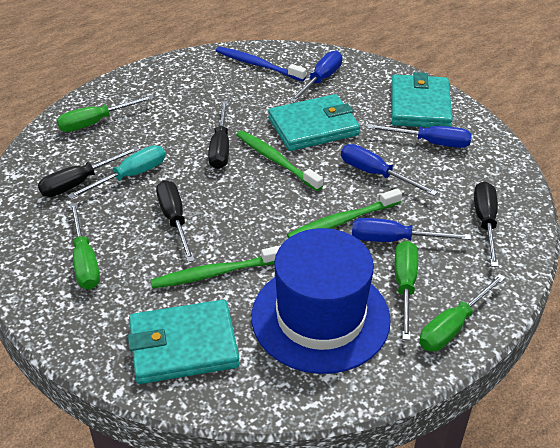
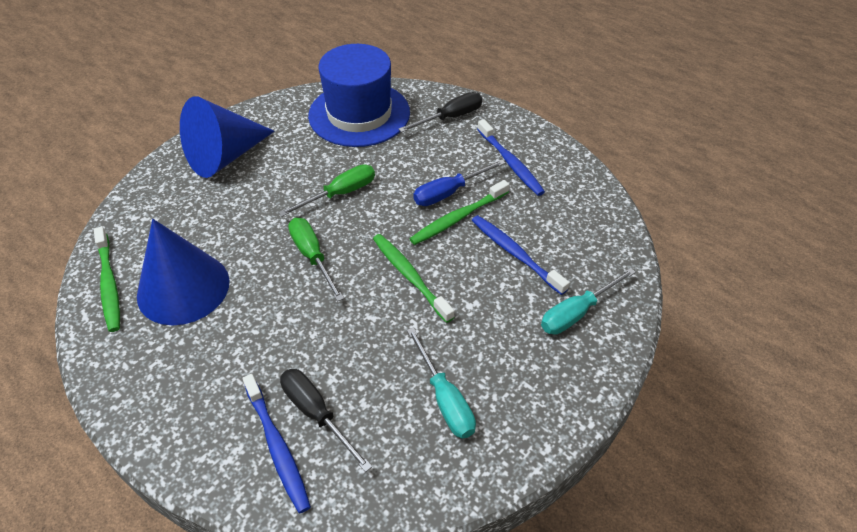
black screwdriver: 4 -> 2
blue cone: 0 -> 2
blue screwdriver: 4 -> 1
blue toothbrush: 1 -> 3
green screwdriver: 4 -> 2
turquoise screwdriver: 1 -> 2
turquoise wallet: 3 -> 0

